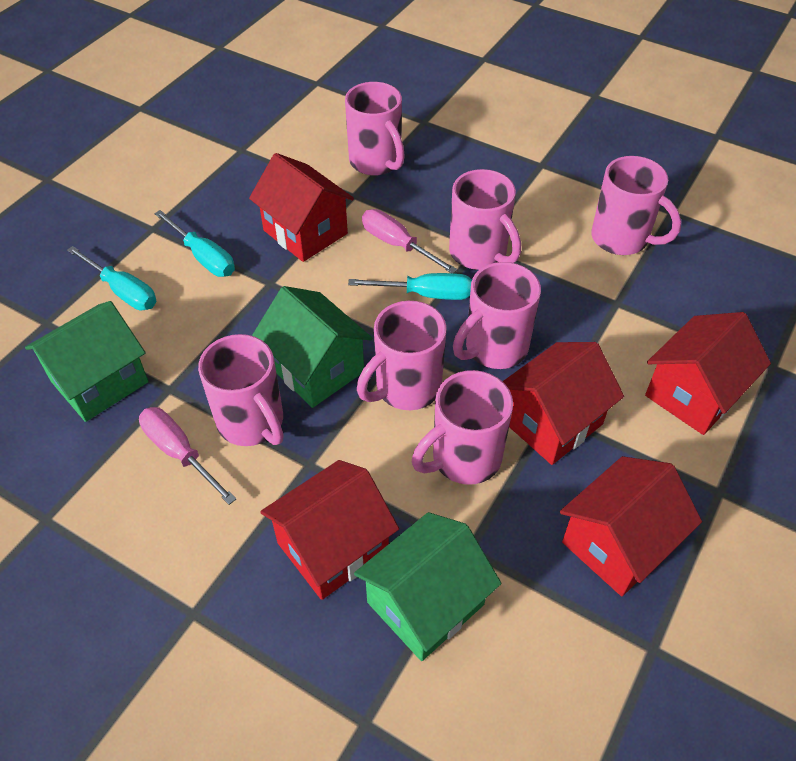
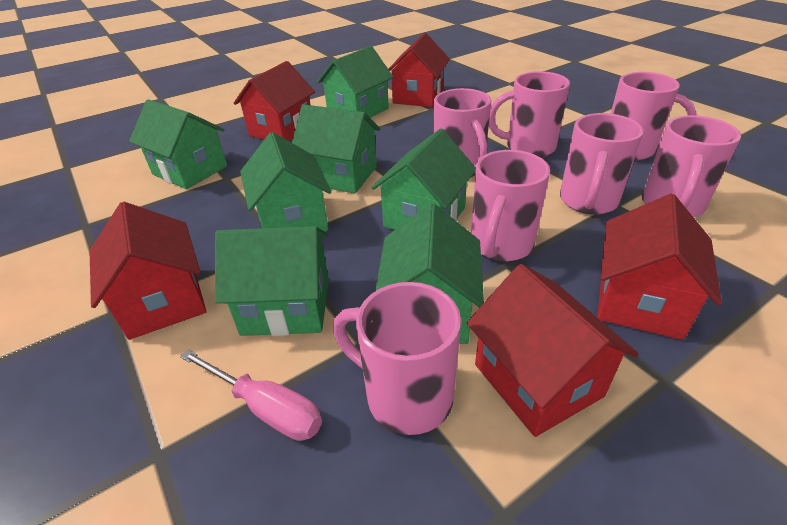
green house: 3 -> 7
pink screwdriver: 2 -> 1
turquoise screwdriver: 3 -> 0

